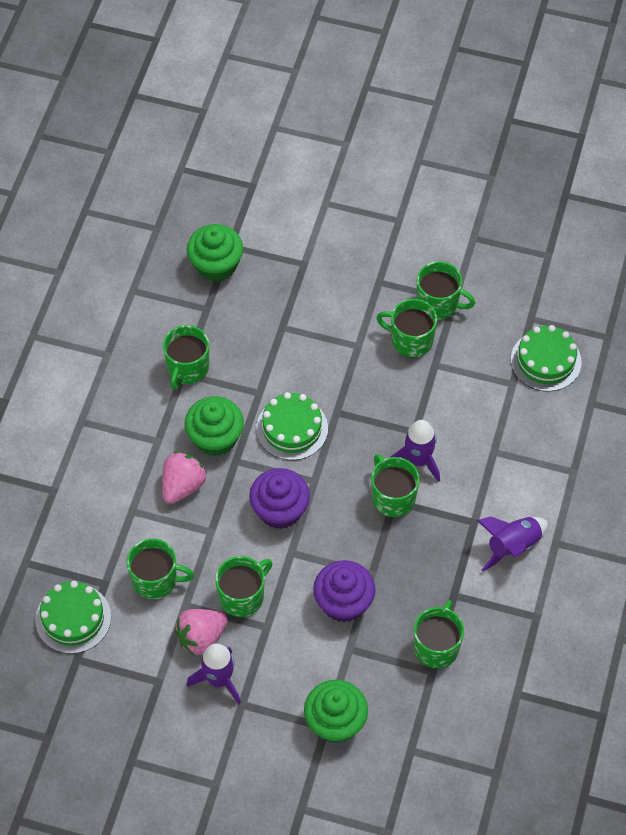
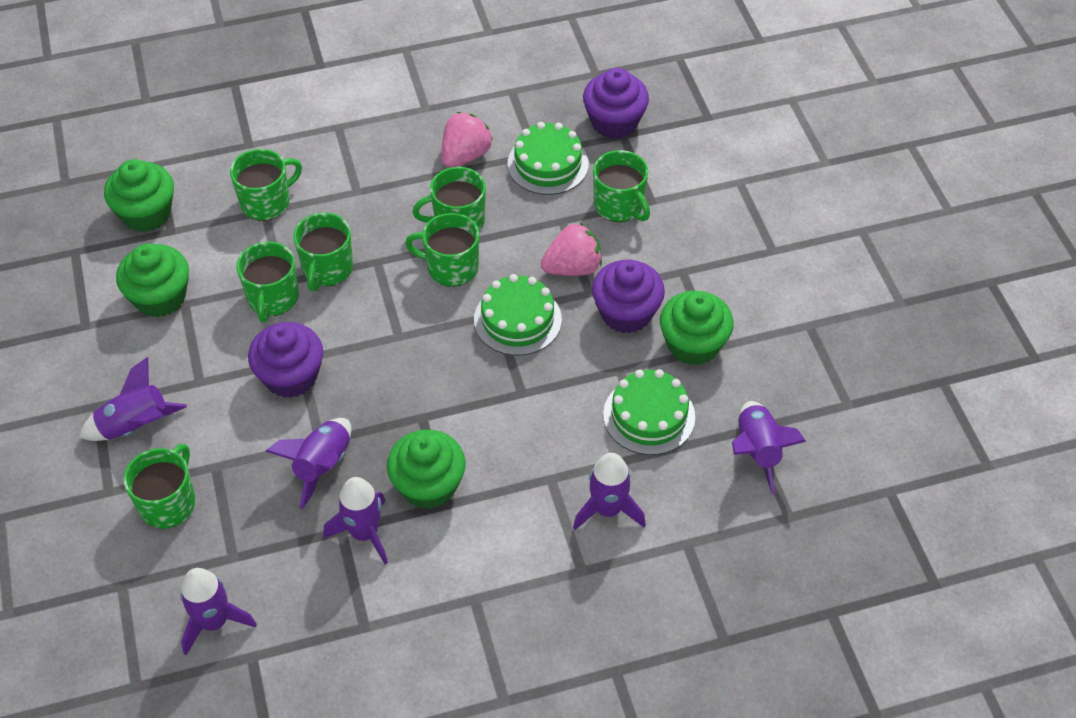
green cupcake: 3 -> 4
purple cupcake: 2 -> 3
purple rocket: 3 -> 6

